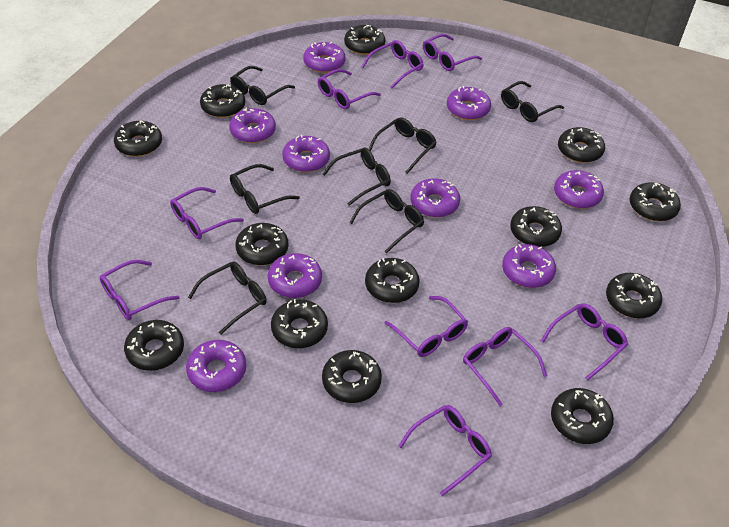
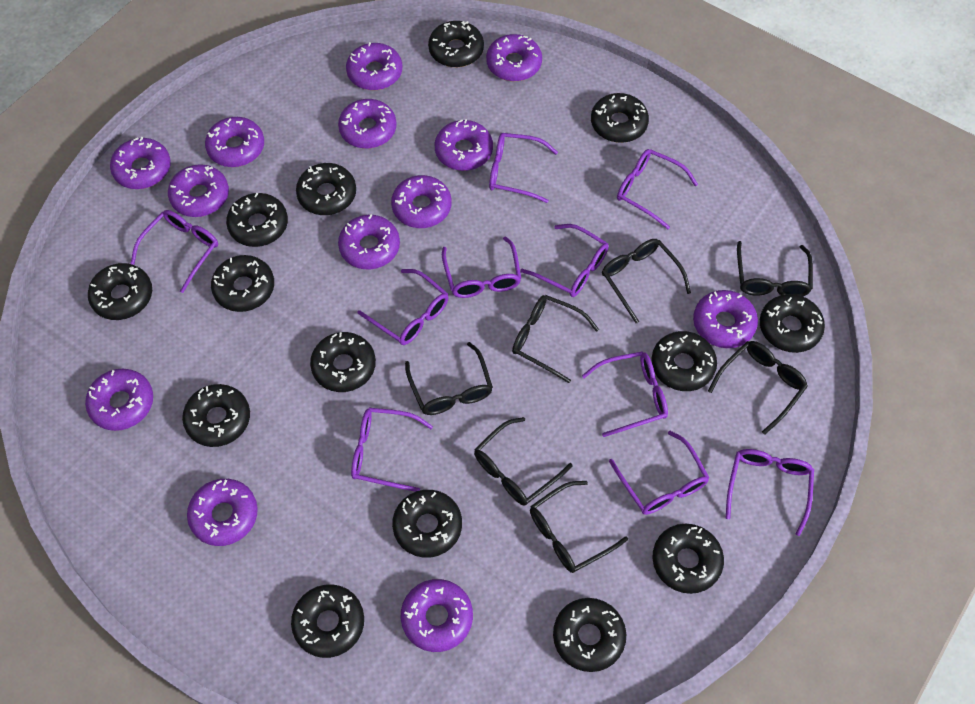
black donut: 13 -> 14
purple donut: 9 -> 13
purple glasses: 9 -> 10

